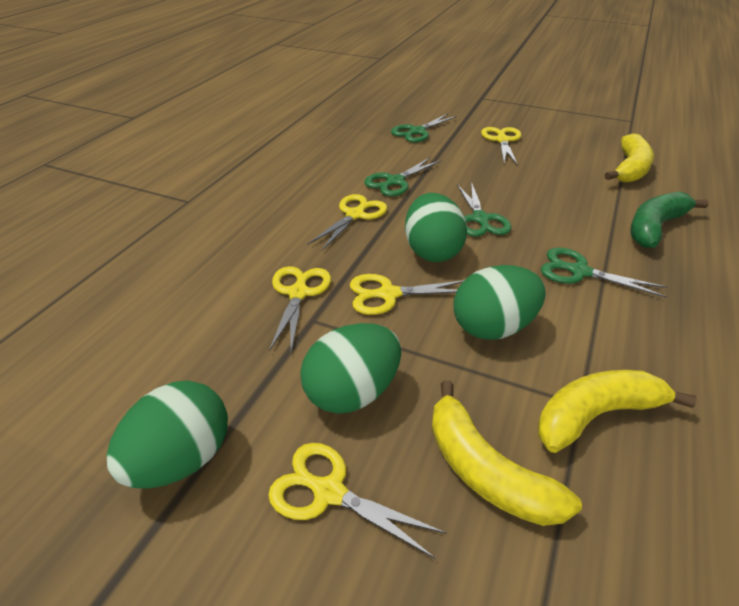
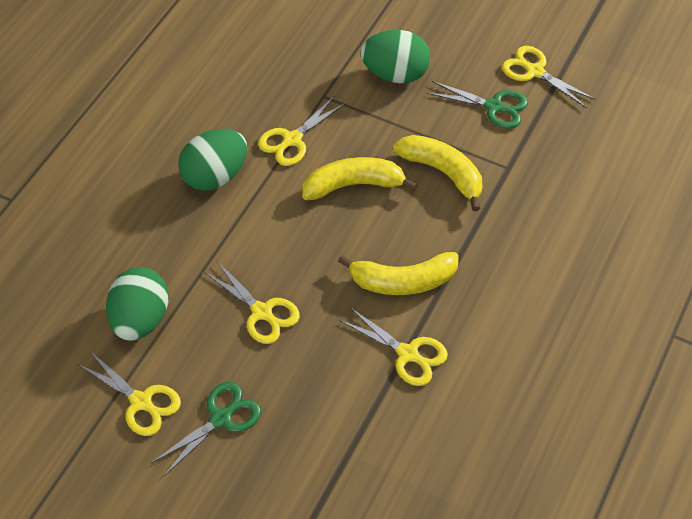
green banana: 1 -> 0
green egg: 4 -> 3
green scissors: 4 -> 2

